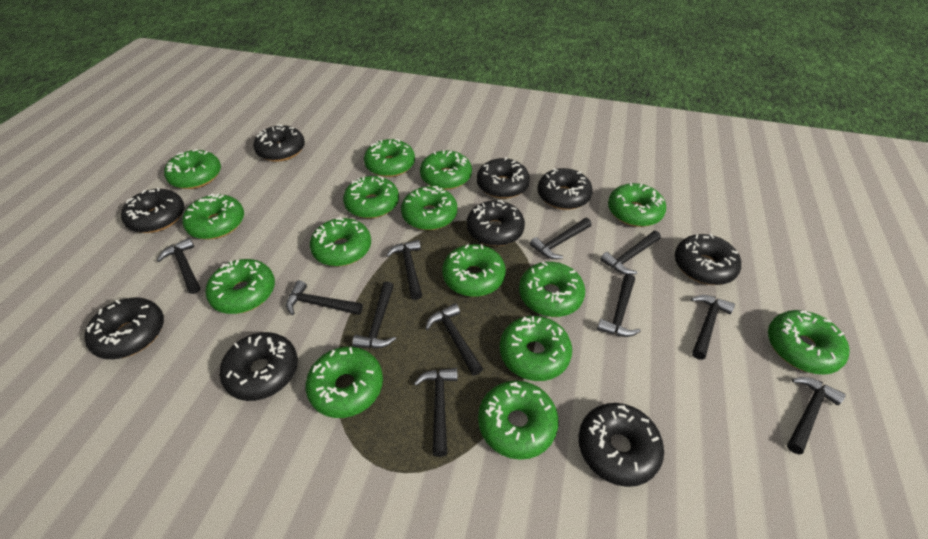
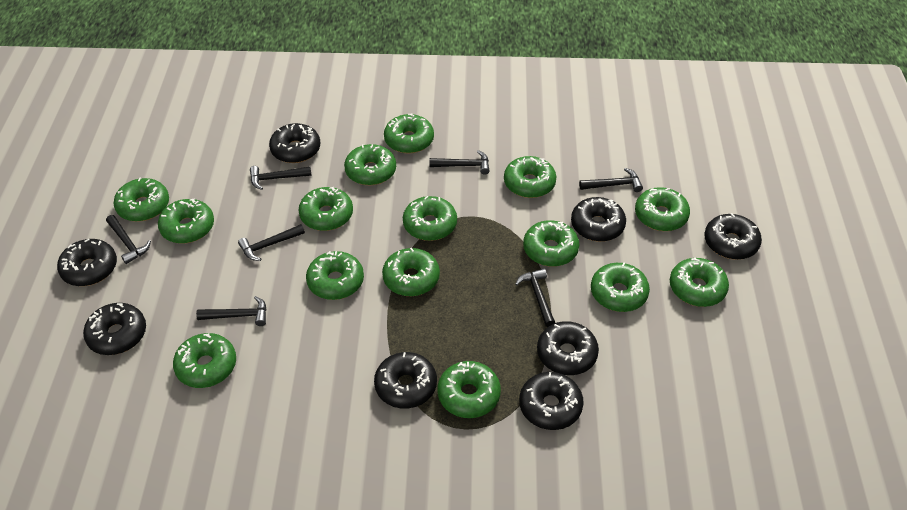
black donut: 9 -> 8
black hammer: 11 -> 7

